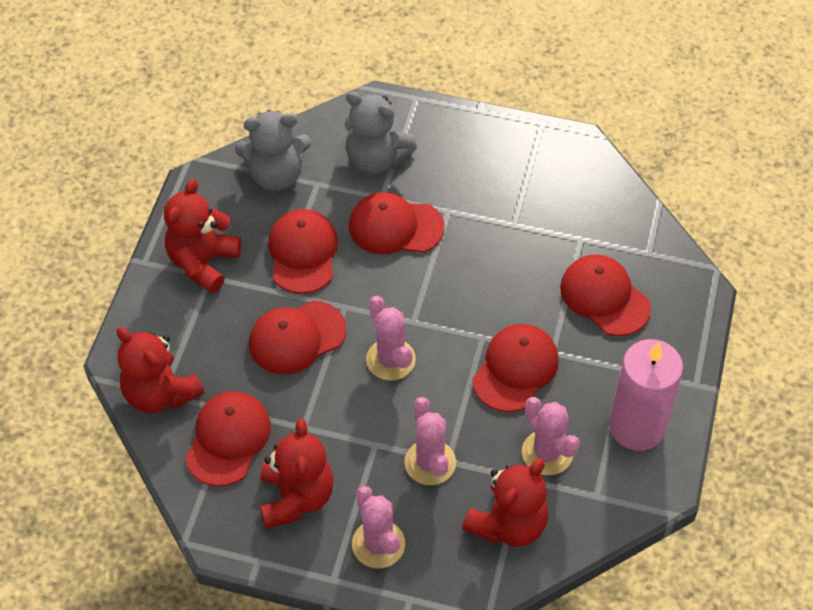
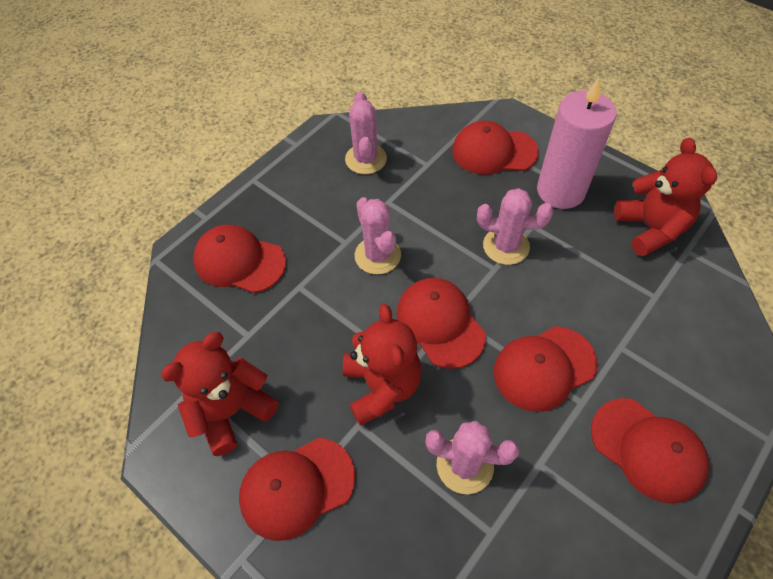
grey teddy bear: 2 -> 0
red teddy bear: 4 -> 3

